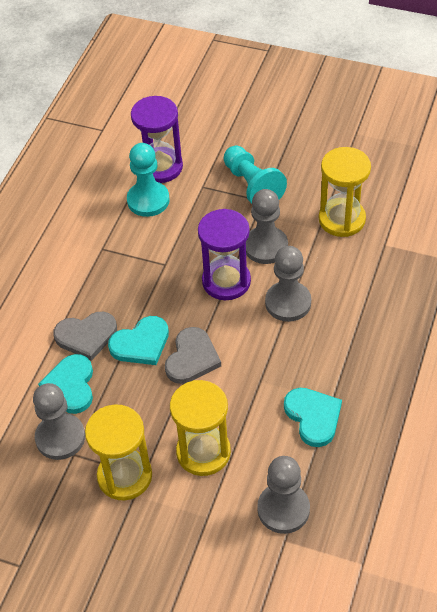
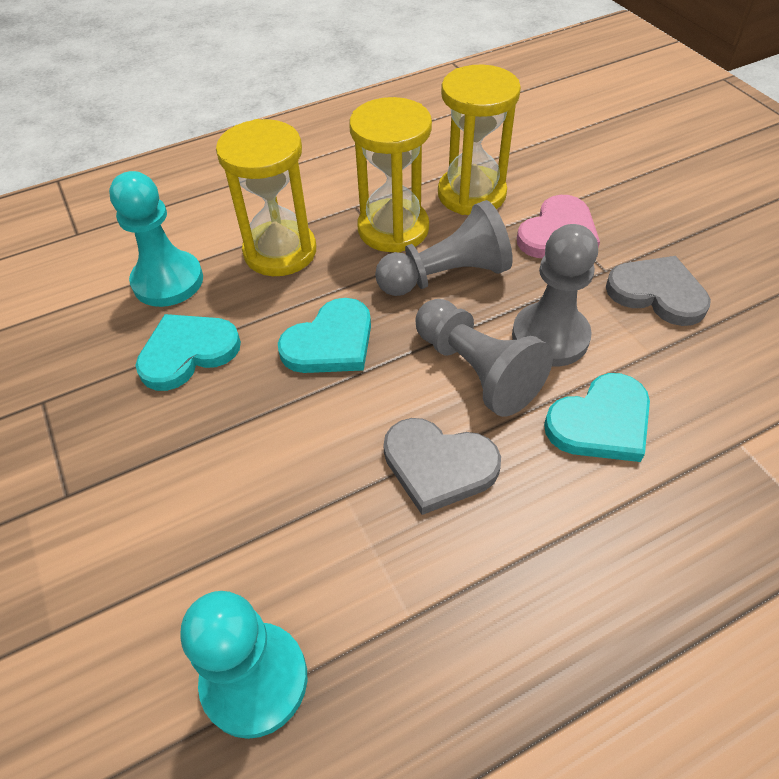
grey pawn: 4 -> 3
pink heart: 0 -> 1
purple hourglass: 2 -> 0

